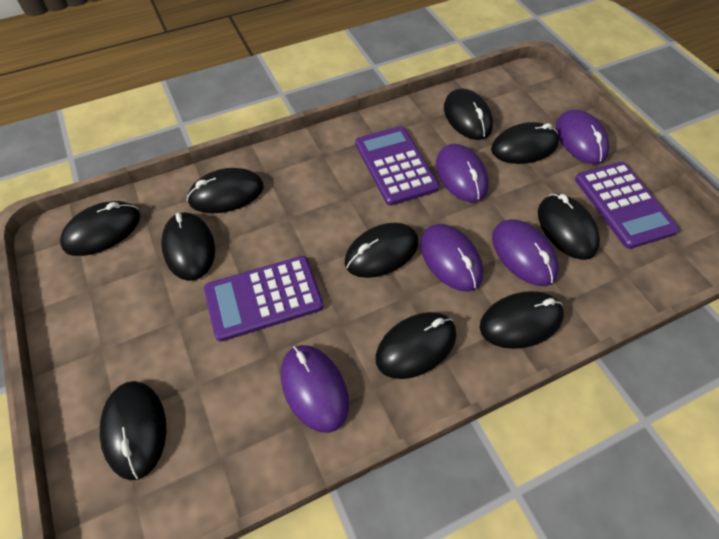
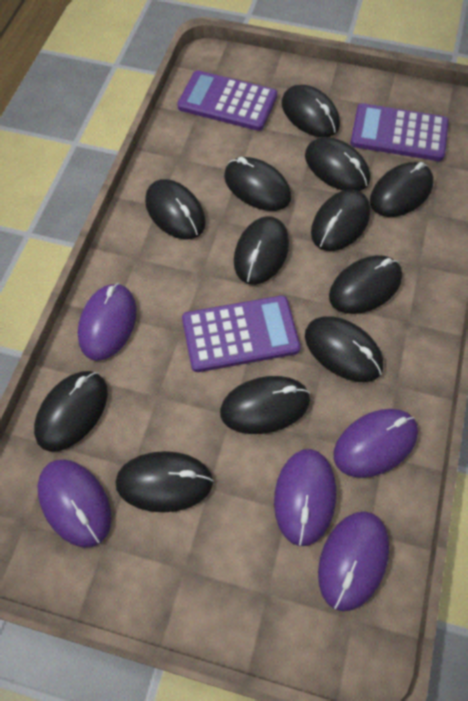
black mouse: 10 -> 12

